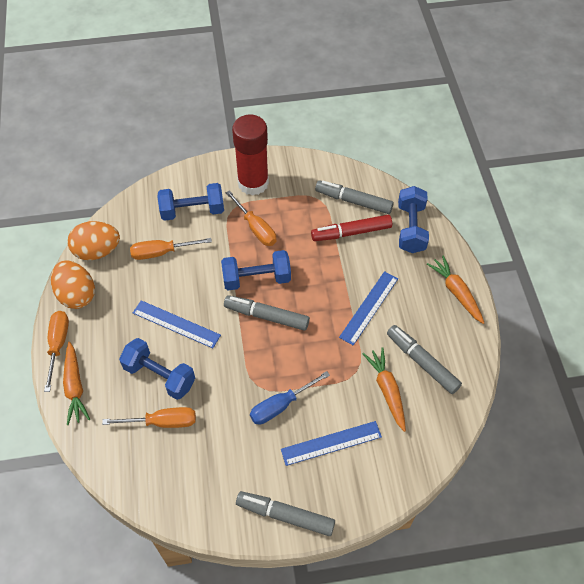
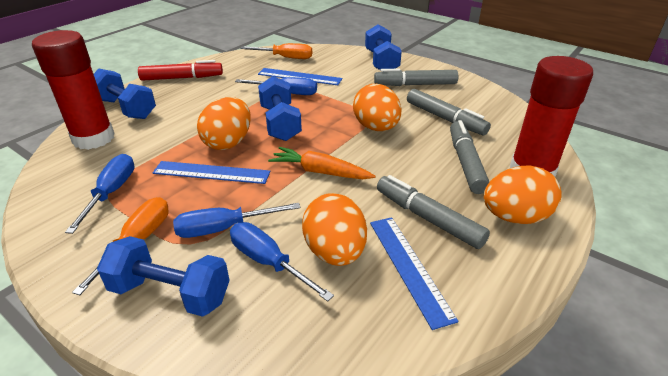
blue screwdriver: 1 -> 4
orange carrot: 3 -> 1
orange egg: 2 -> 4
orange screwdriver: 4 -> 2
red glue stick: 1 -> 2

